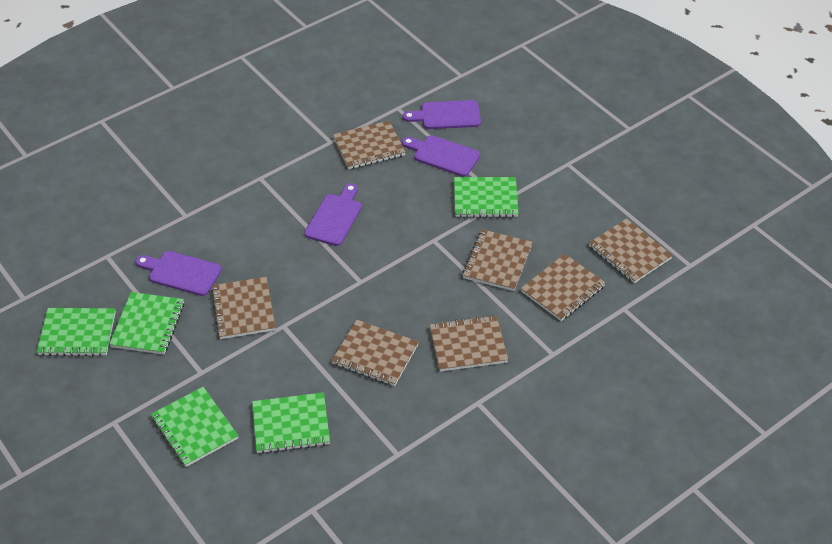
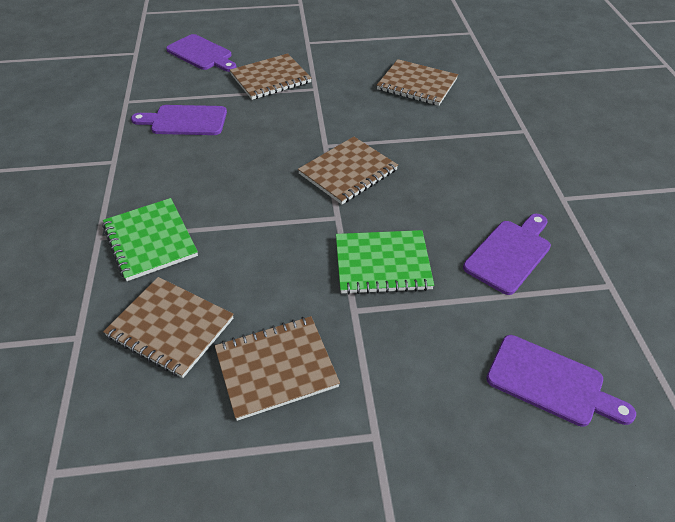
brown notebook: 7 -> 5
green notebook: 5 -> 2

